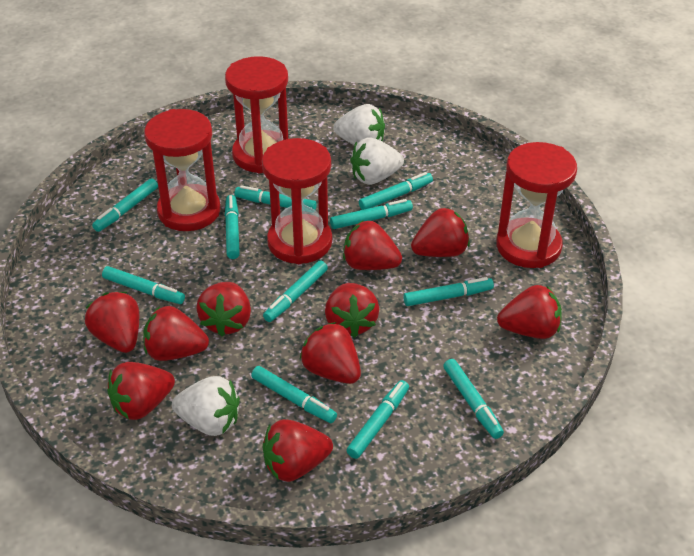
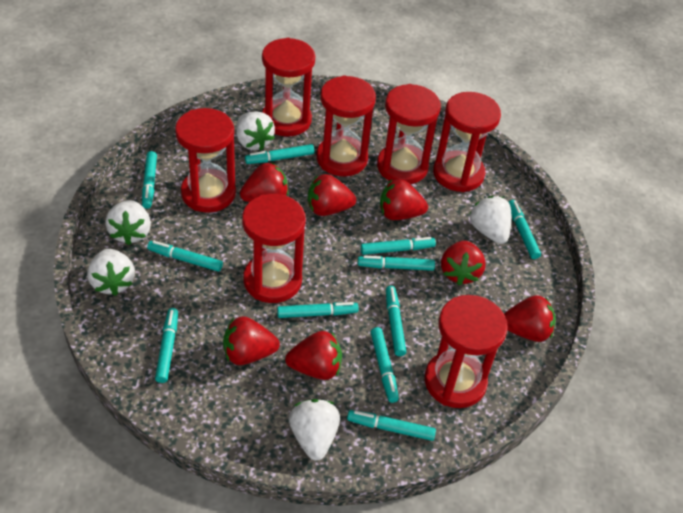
red hourglass: 4 -> 7
red strawberry: 10 -> 7
white strawberry: 3 -> 5

